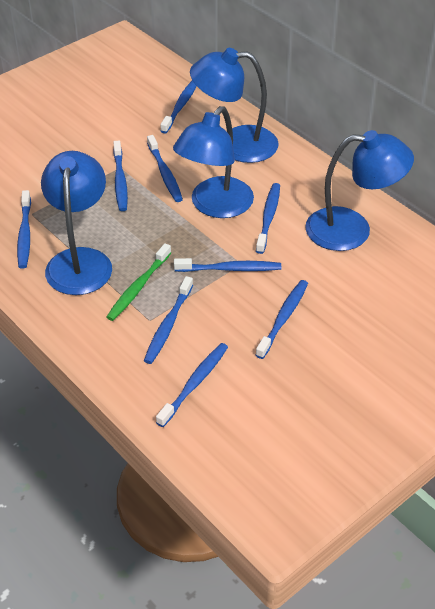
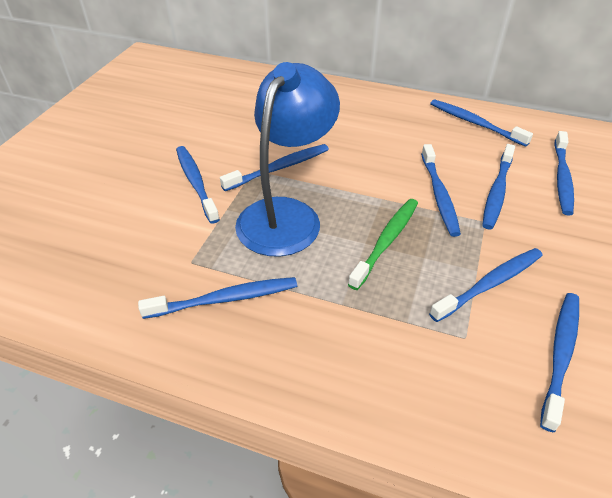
blue lamp: 4 -> 1

